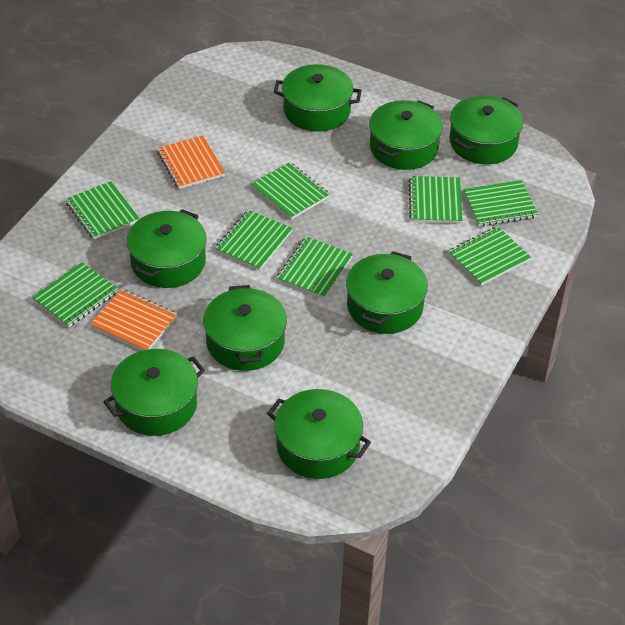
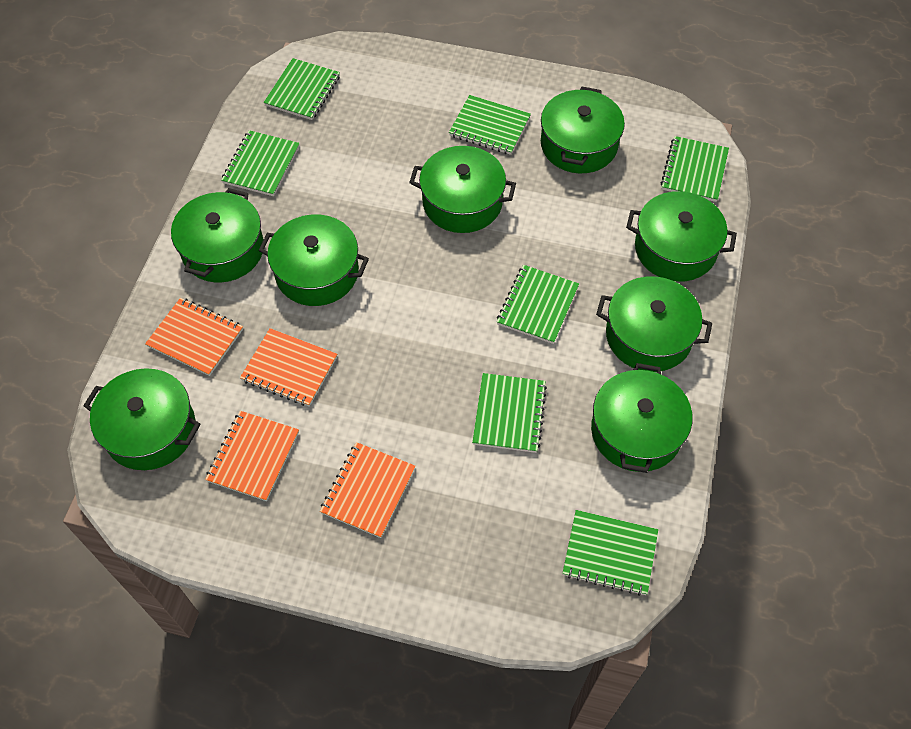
green notebook: 8 -> 7
orange notebook: 2 -> 4

